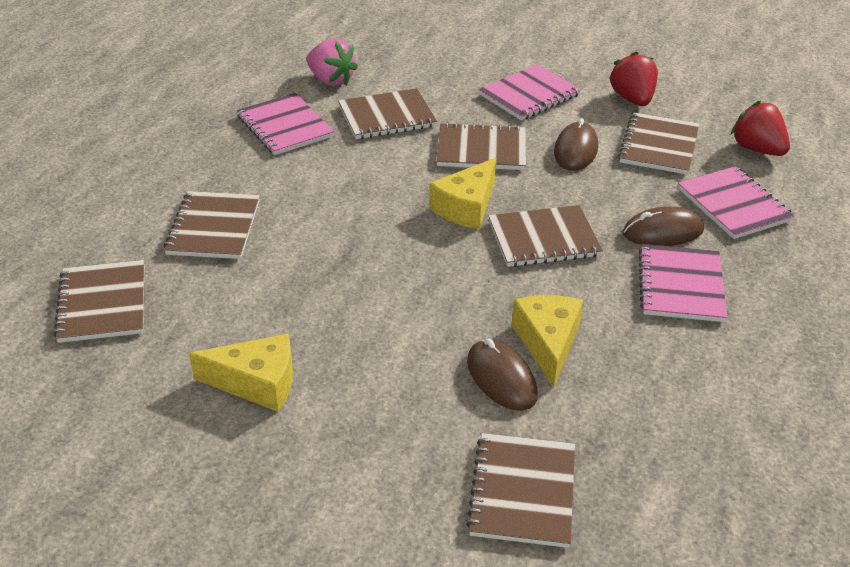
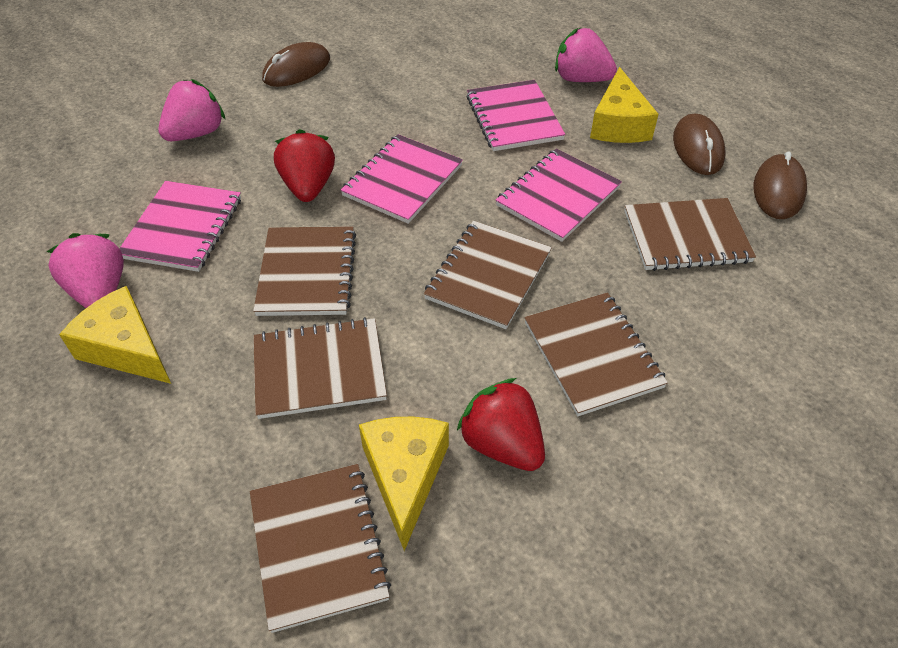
brown notebook: 7 -> 6
pink strawberry: 1 -> 3

